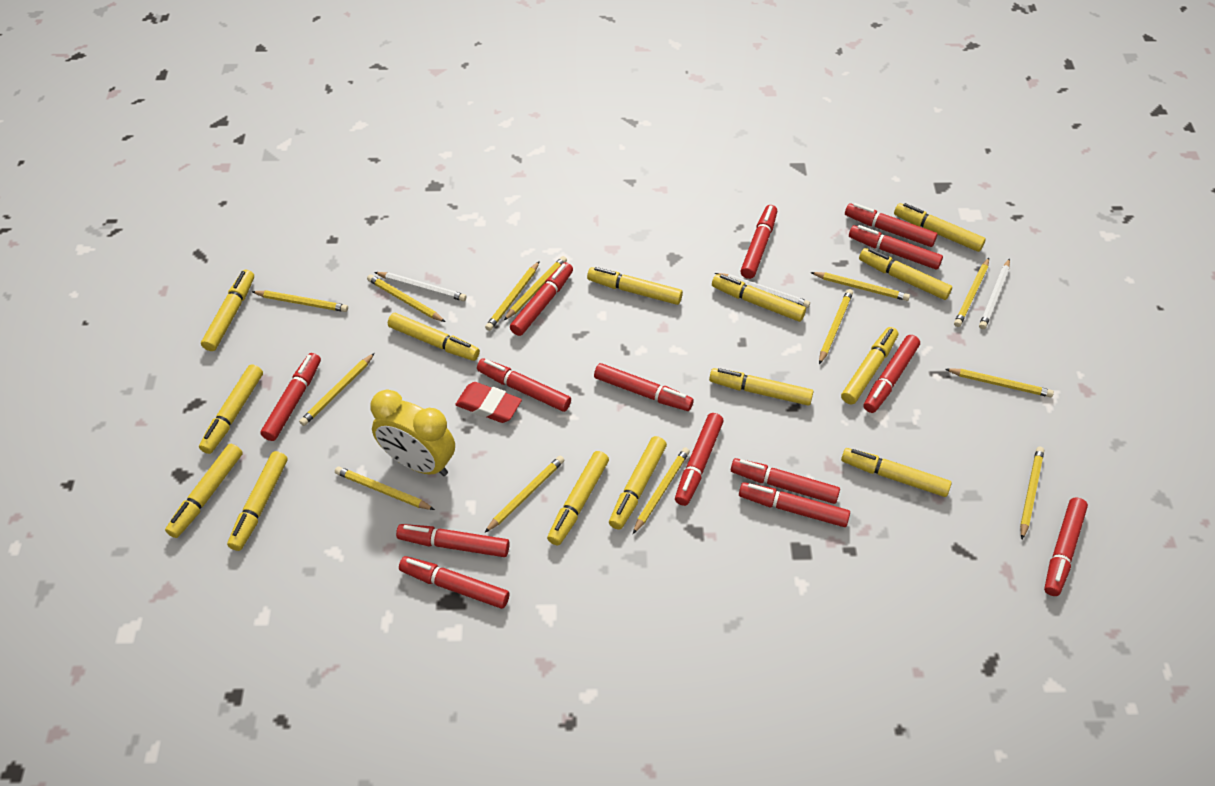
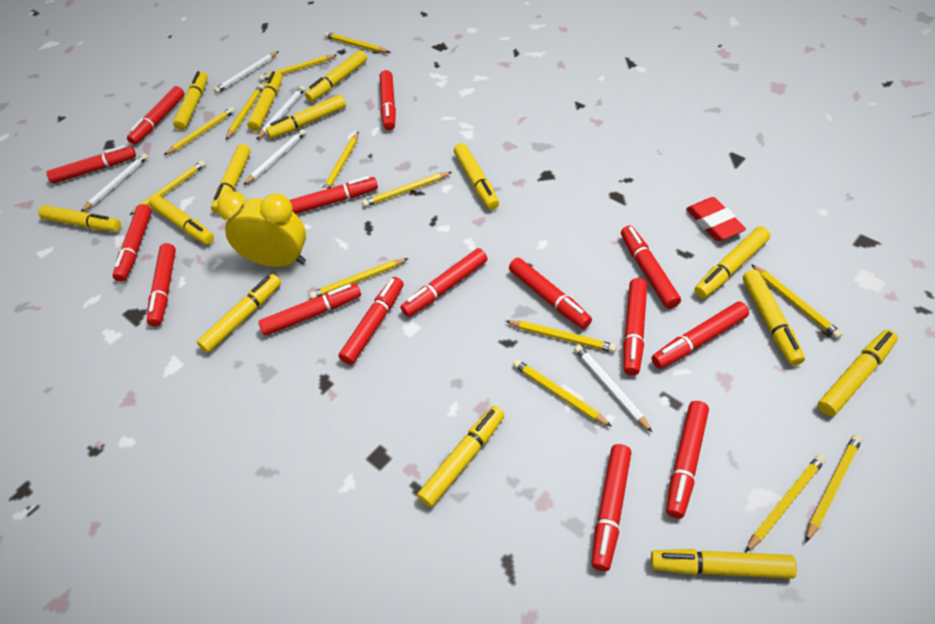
red marker: 14 -> 15
white pencil: 3 -> 5

